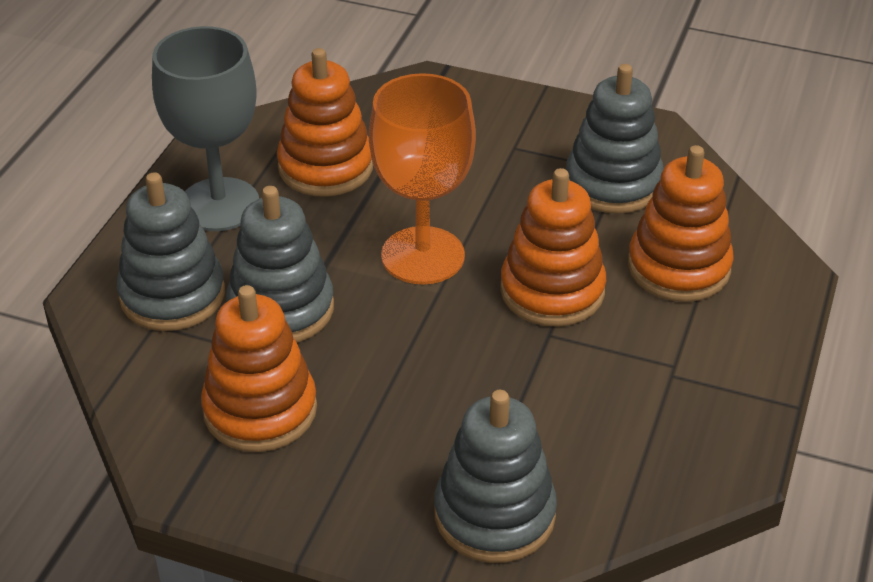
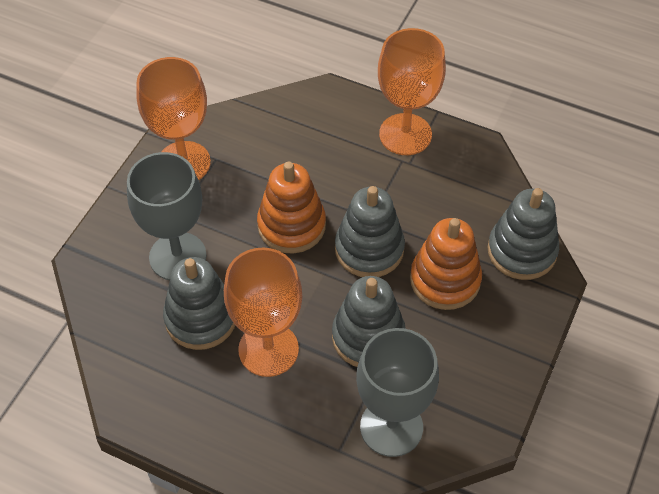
grey goblet: 1 -> 2
orange goblet: 1 -> 3
orange stacking toy: 4 -> 2

